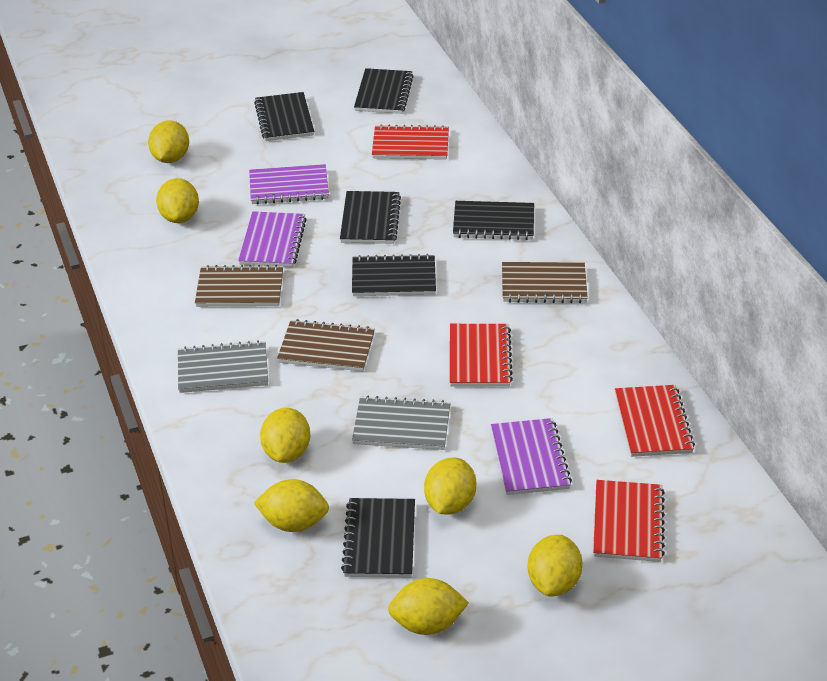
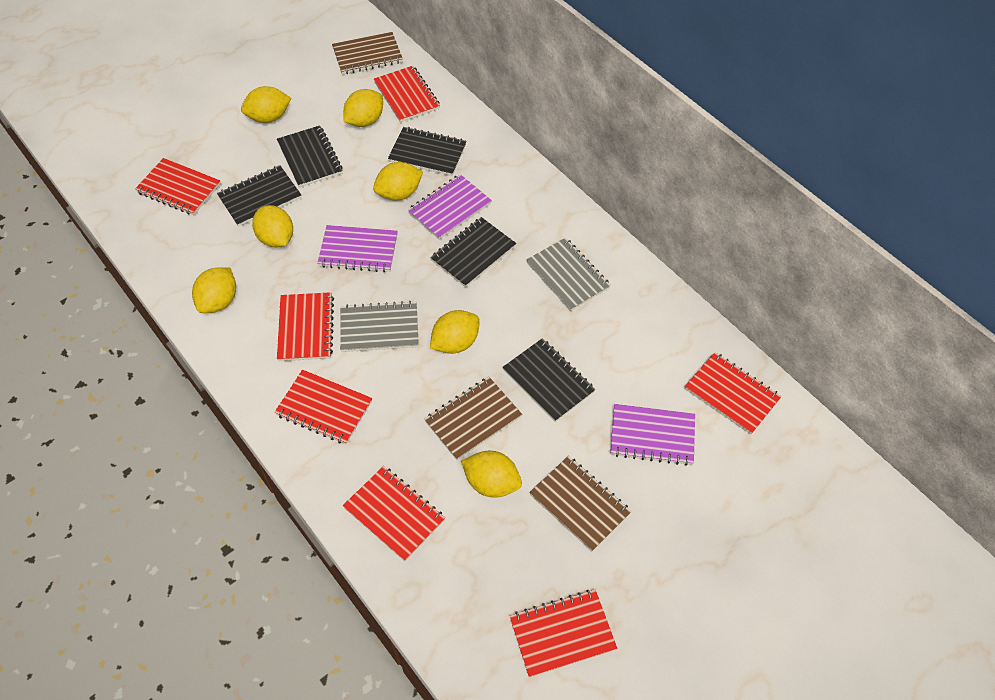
black notebook: 6 -> 5
red notebook: 4 -> 7

